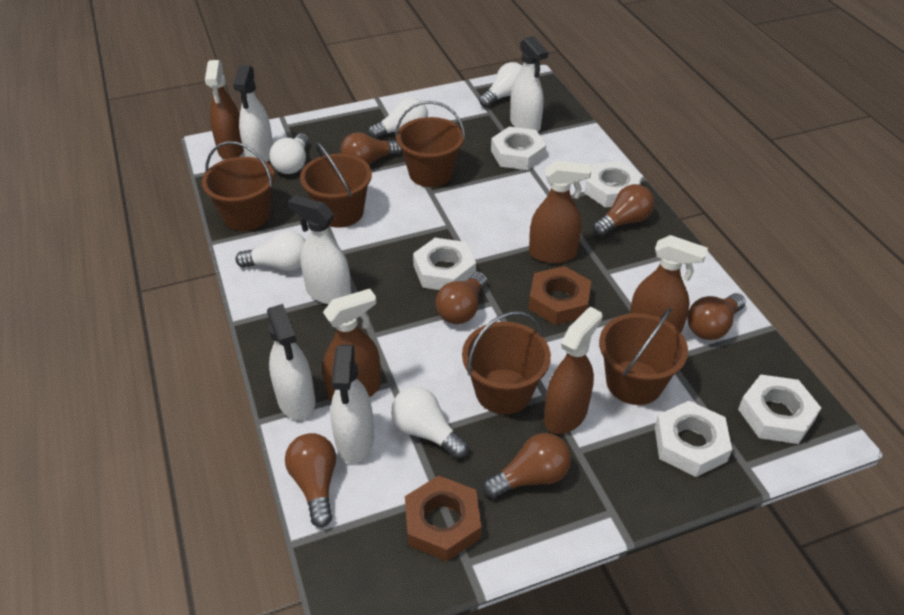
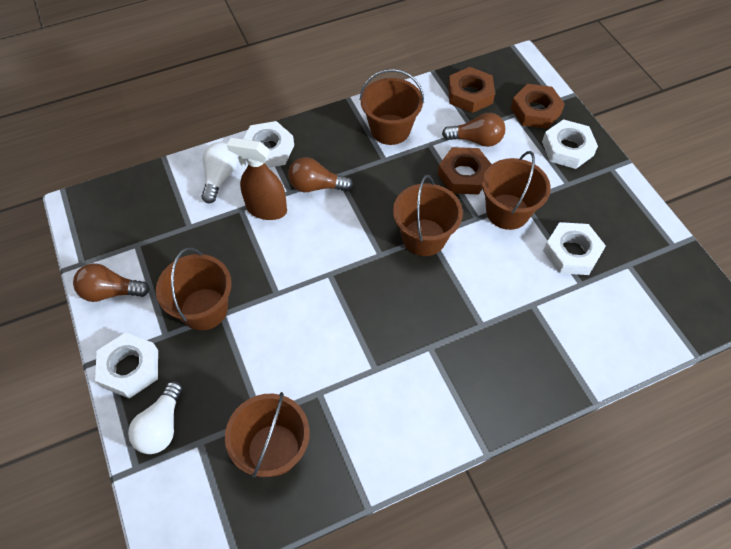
brown light bulb: 6 -> 3
brown nut: 2 -> 3
brown spray bottle: 5 -> 1
white light bulb: 5 -> 2
white nut: 5 -> 4
white spray bottle: 5 -> 0

